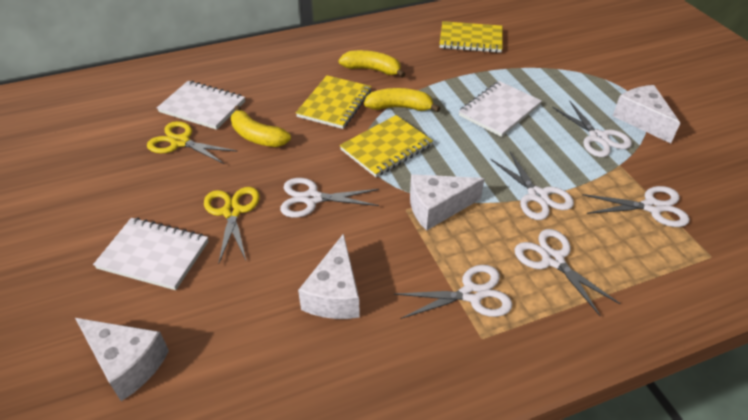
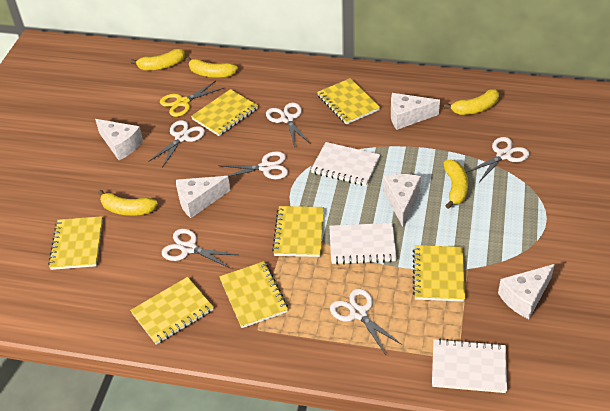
white cheese: 4 -> 5
yellow banana: 3 -> 5
yellow notebook: 3 -> 7
yellow scissors: 2 -> 1

